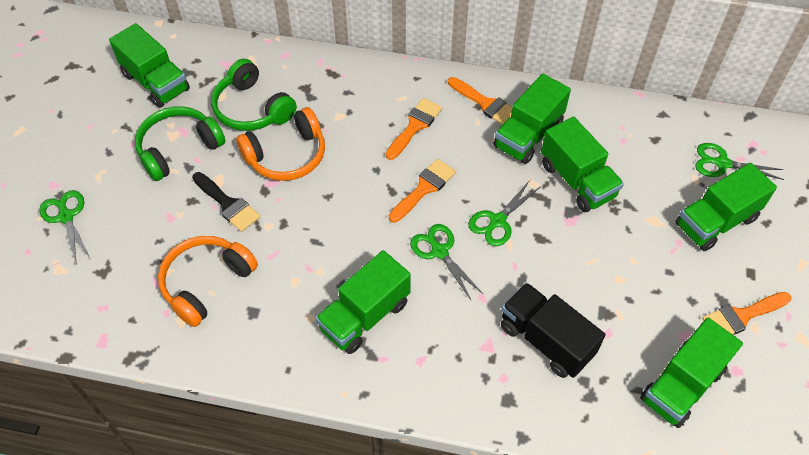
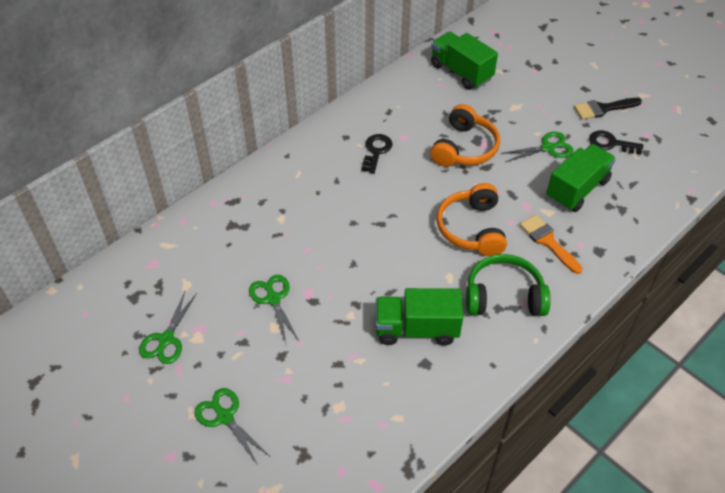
black key: 0 -> 2
black truck: 1 -> 0
green headphones: 2 -> 1
green truck: 6 -> 3
orange brush: 4 -> 1

